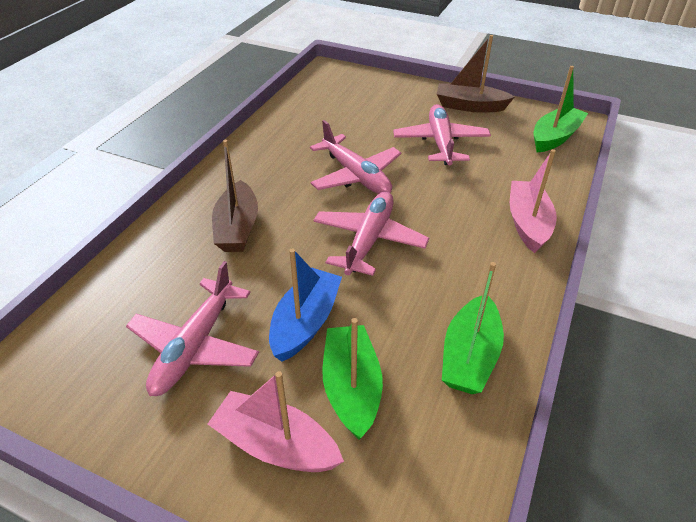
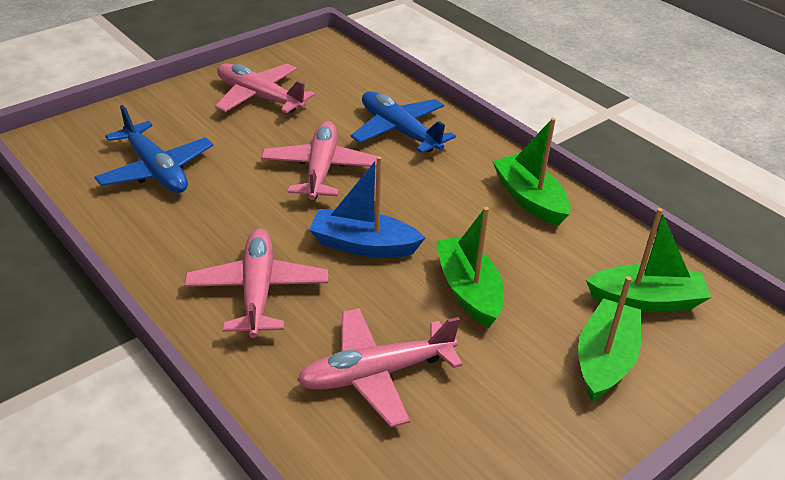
blue plane: 0 -> 2
brown boat: 2 -> 0
green boat: 3 -> 4
pink boat: 2 -> 0

